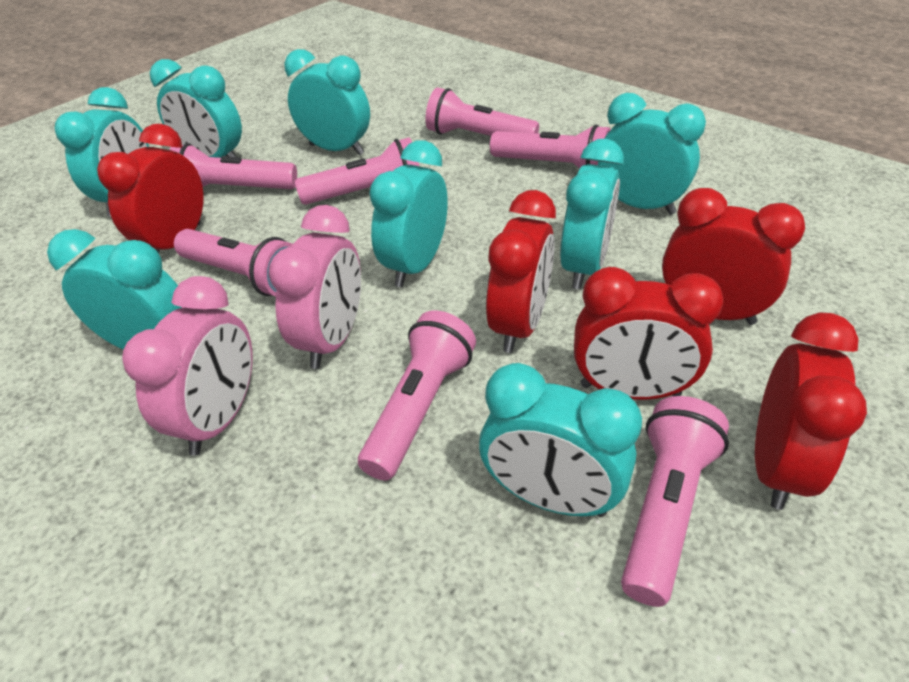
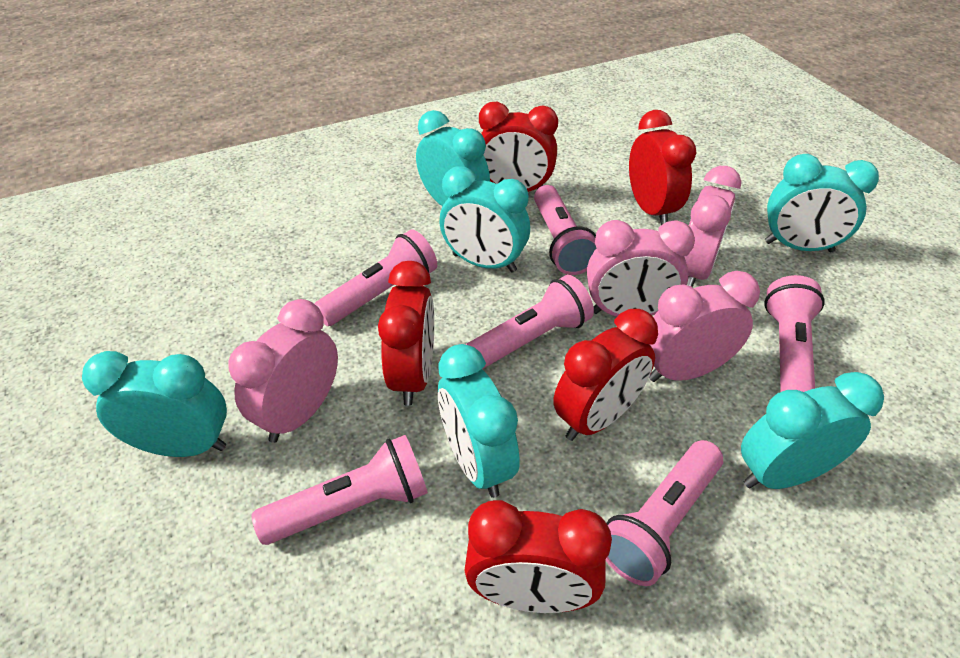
pink clock: 2 -> 4
pink flashlight: 7 -> 6
turquoise clock: 8 -> 6

